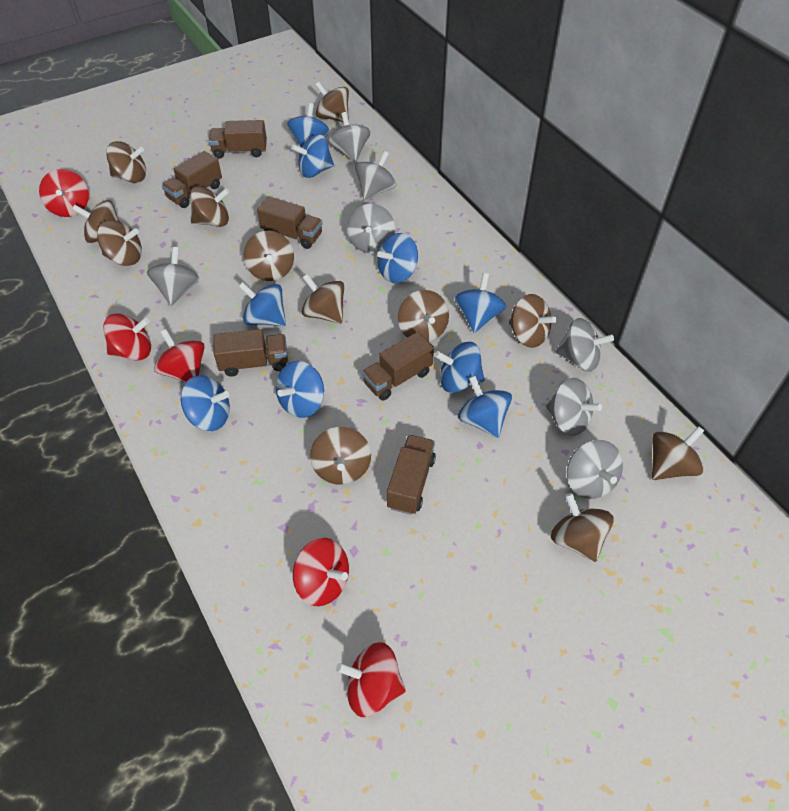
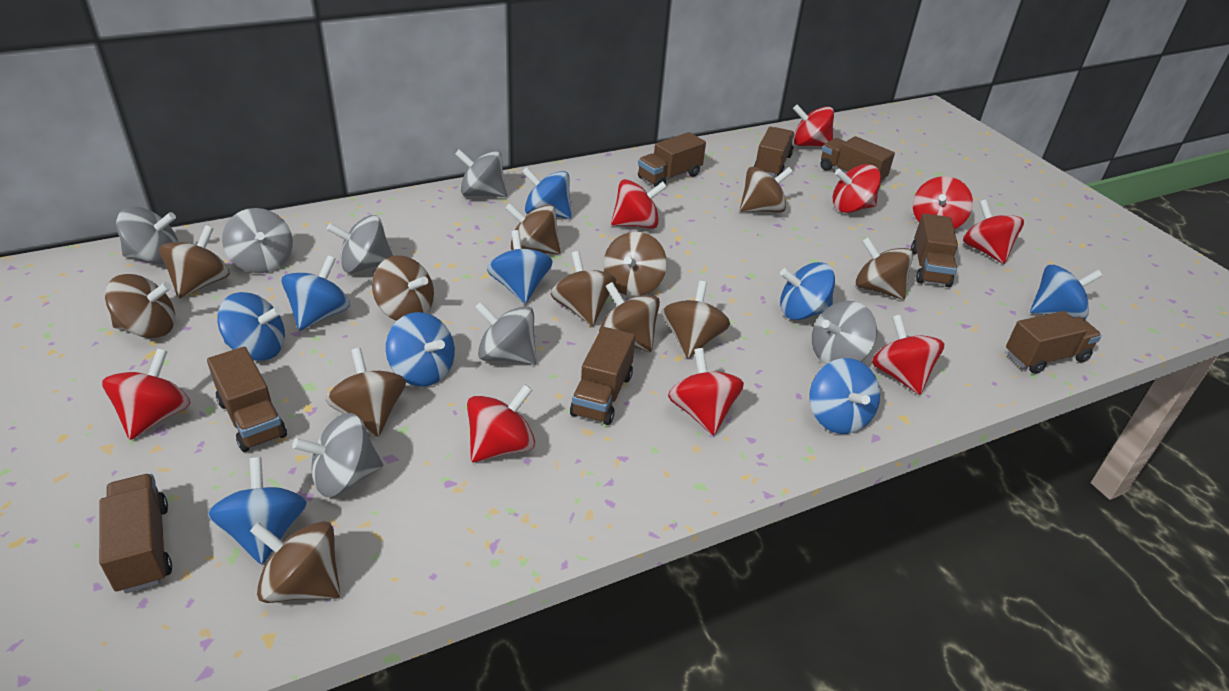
brown truck: 6 -> 8
red spinning top: 5 -> 9

